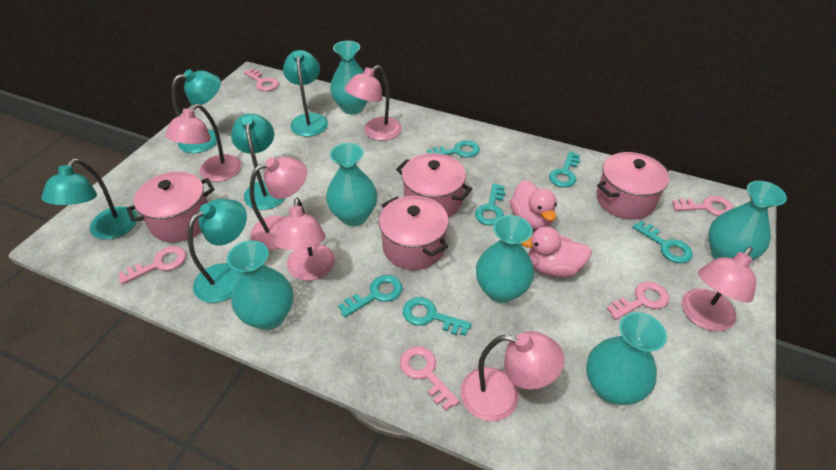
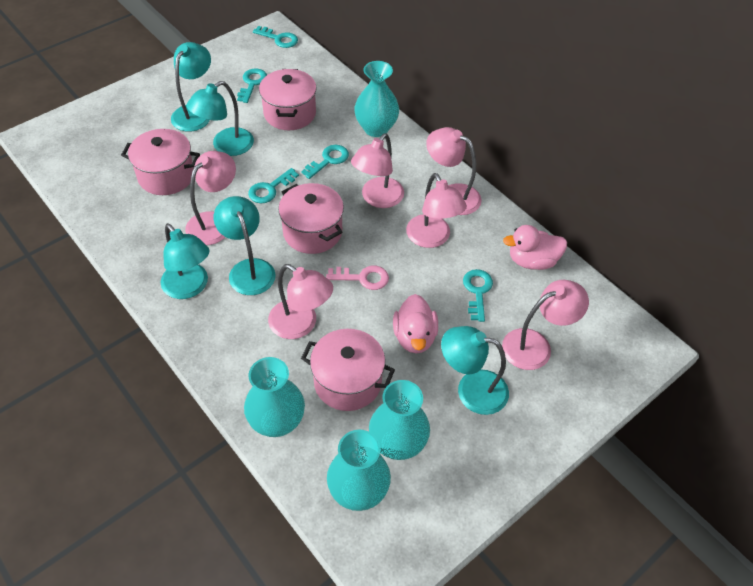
pink key: 5 -> 1
turquoise key: 6 -> 5
turquoise vase: 6 -> 4

